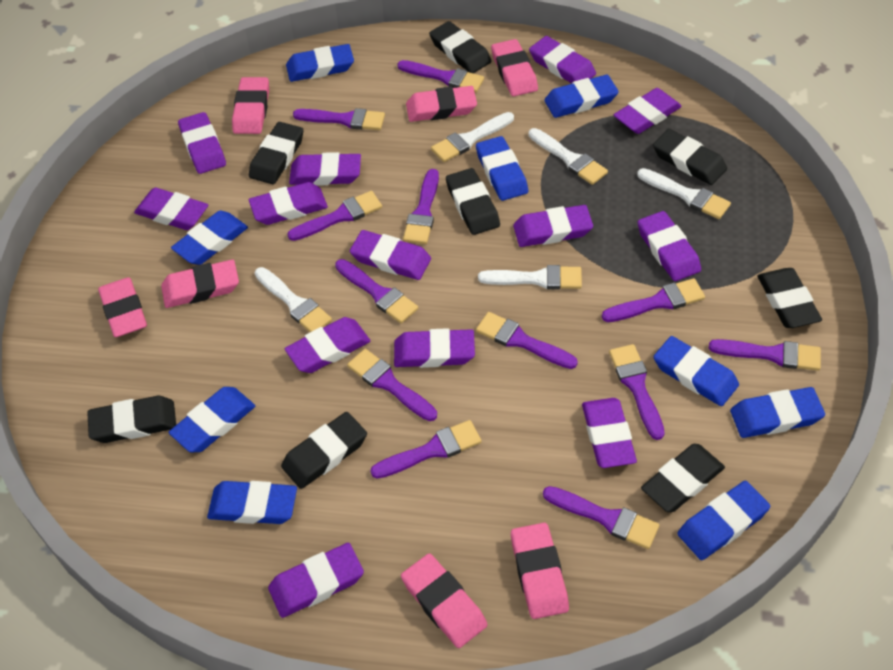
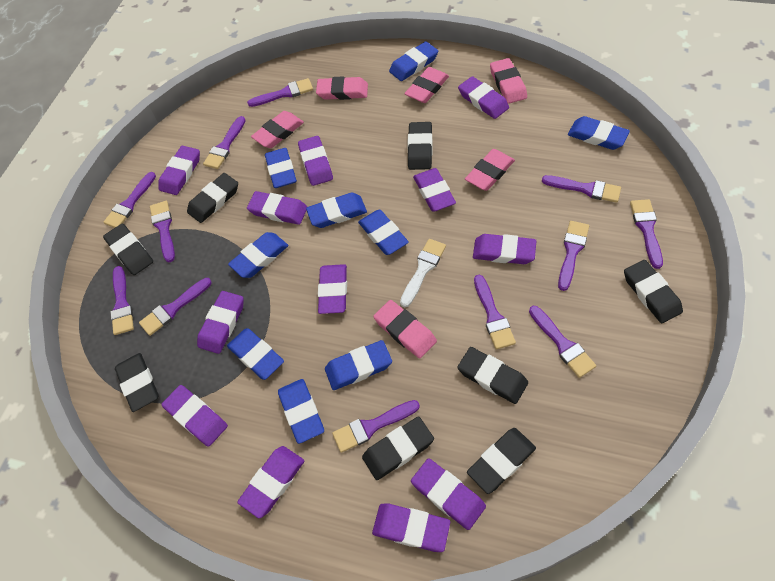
pink eraser: 7 -> 6
purple eraser: 13 -> 12
white brush: 5 -> 1

